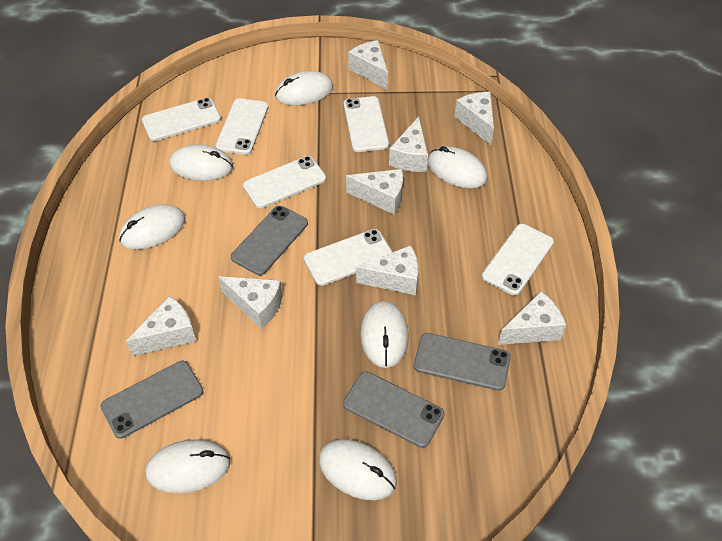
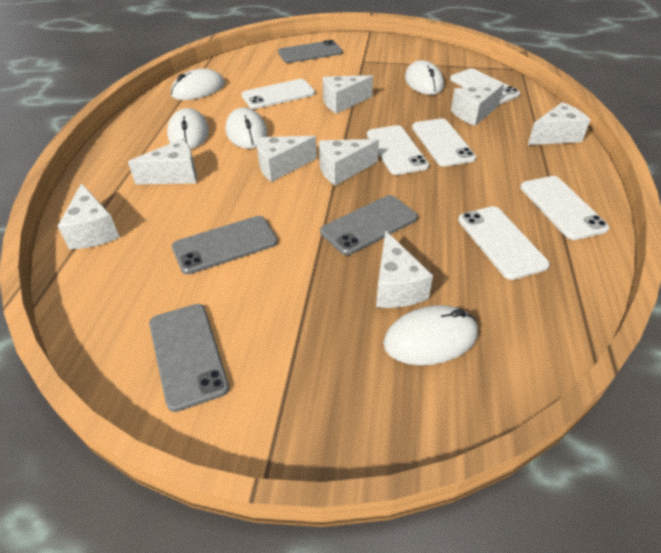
white mouse: 7 -> 5

